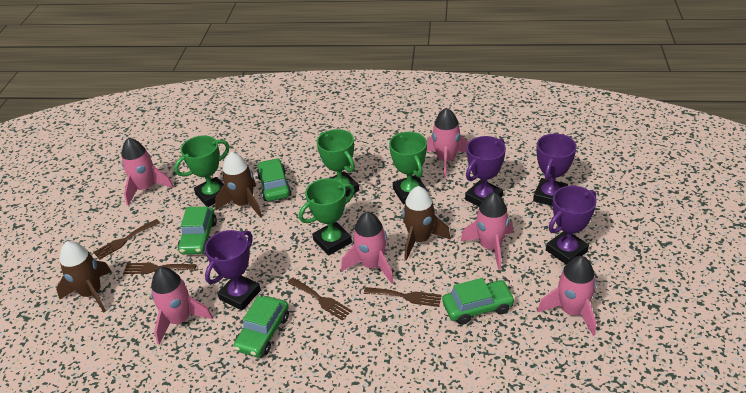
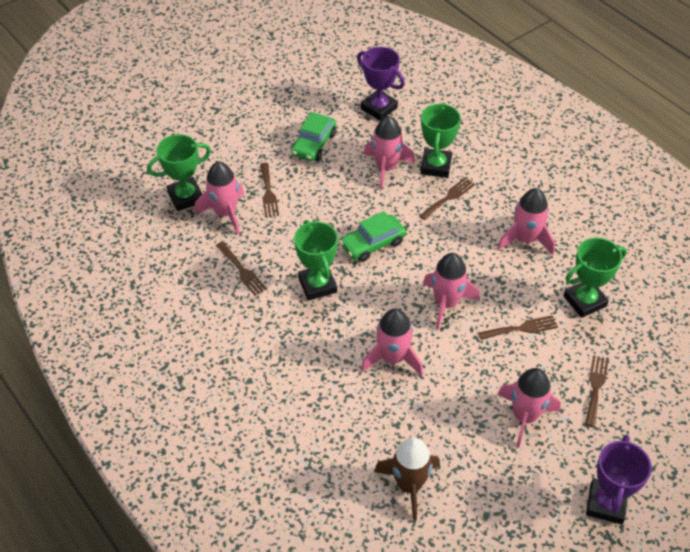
brown fork: 4 -> 5
brown rocket: 3 -> 1
green car: 4 -> 2
purple trophy: 4 -> 2

